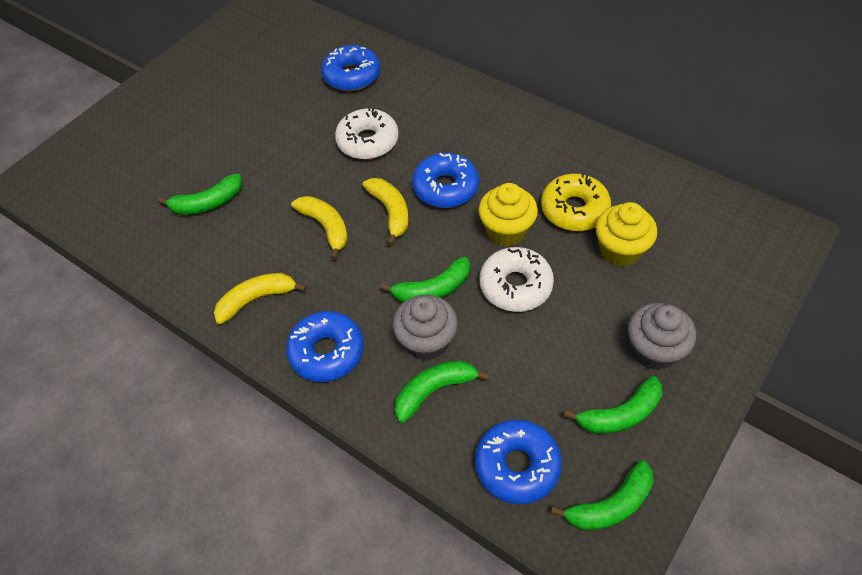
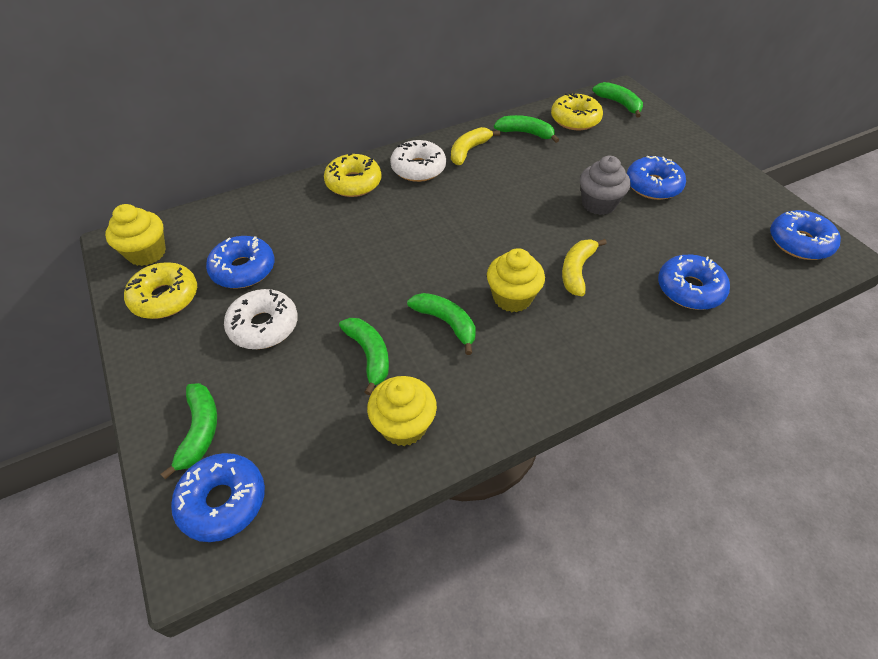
blue donut: 4 -> 5
grey cupcake: 2 -> 1
yellow banana: 3 -> 2
yellow cupcake: 2 -> 3
yellow donut: 1 -> 3

